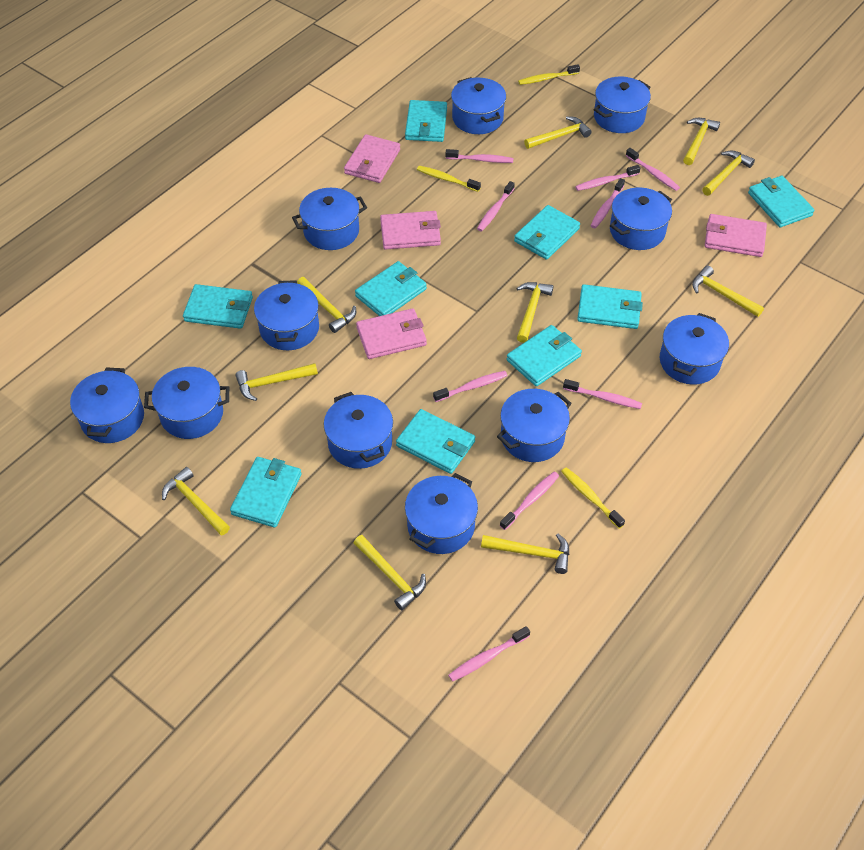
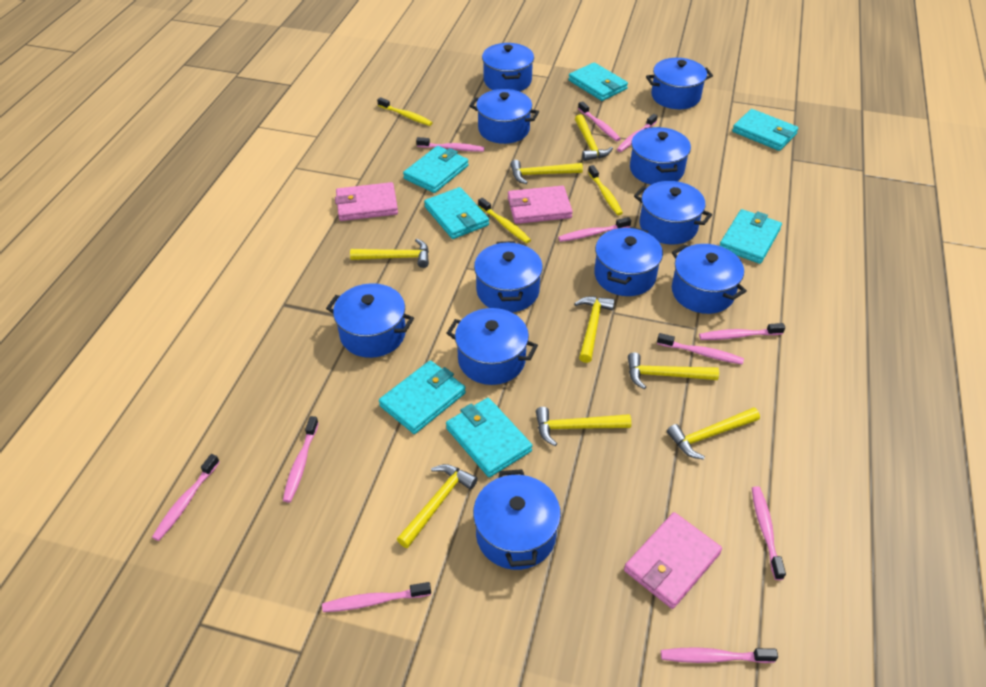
pink toothbrush: 9 -> 11
pink wallet: 4 -> 3
turquoise wallet: 9 -> 7
yellow hammer: 10 -> 8

